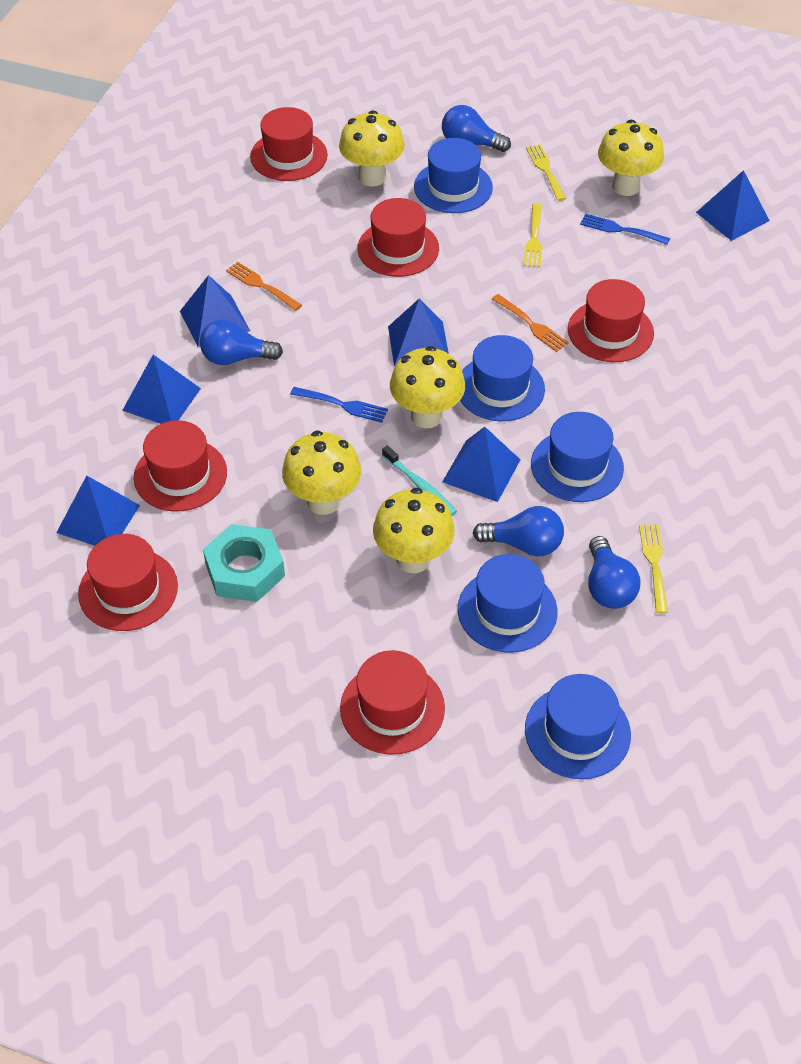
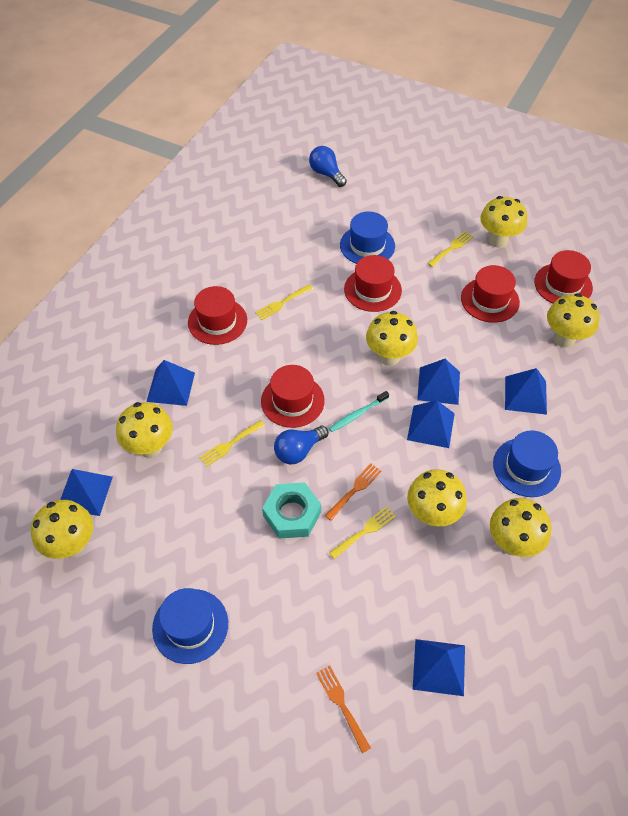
blue fork: 2 -> 0
blue hat: 5 -> 3
blue light bulb: 4 -> 2
red hat: 6 -> 5
yellow fork: 3 -> 4
yellow mushroom: 5 -> 7

